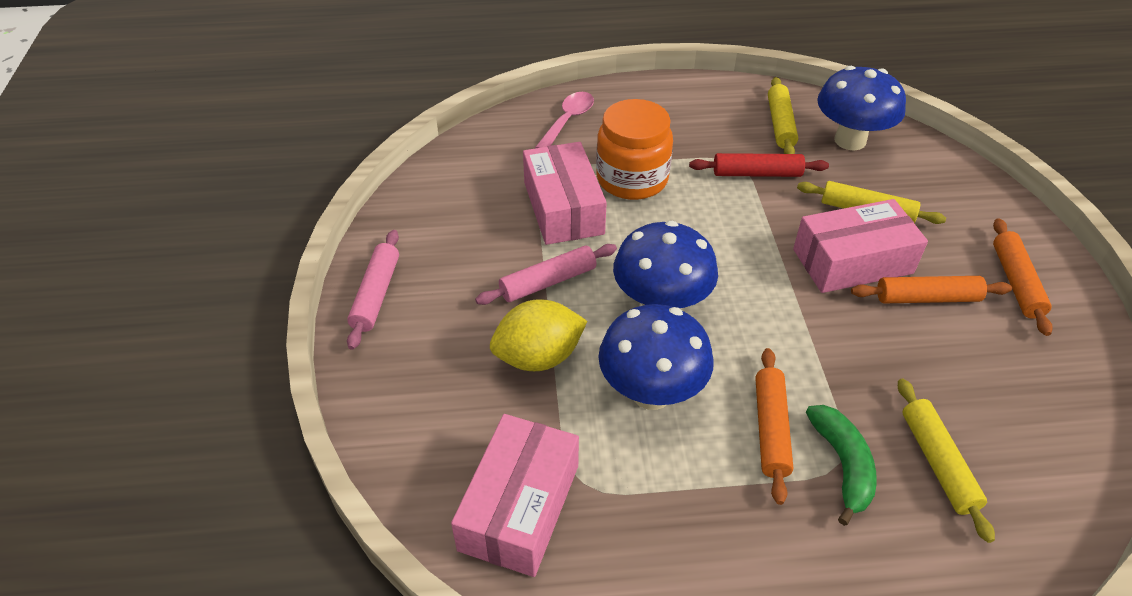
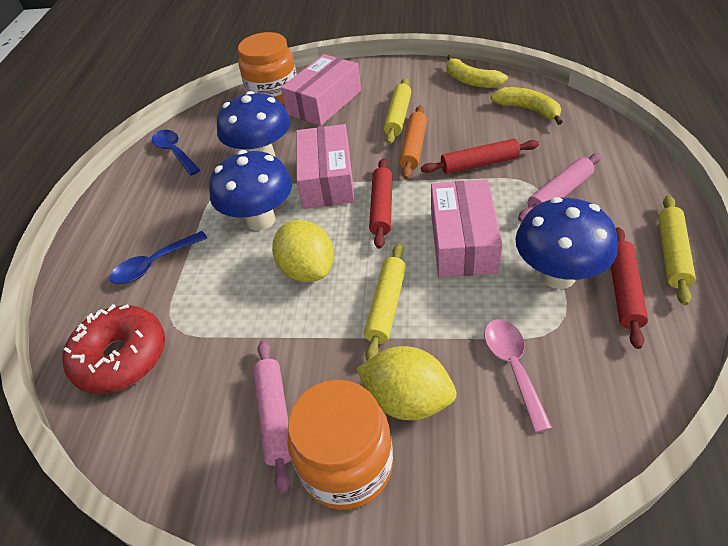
blue spoon: 0 -> 2
green banana: 1 -> 0
orange jar: 1 -> 2
orange rolling pin: 3 -> 1
red donut: 0 -> 1
red rolling pin: 1 -> 3
yellow banana: 0 -> 2
yellow lemon: 1 -> 2

